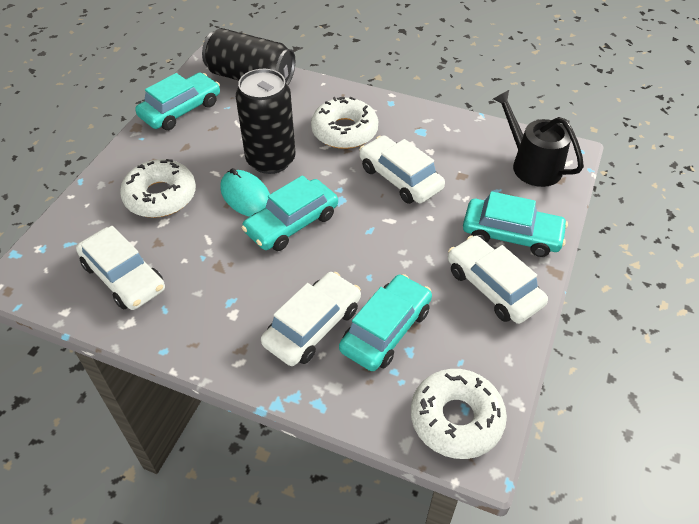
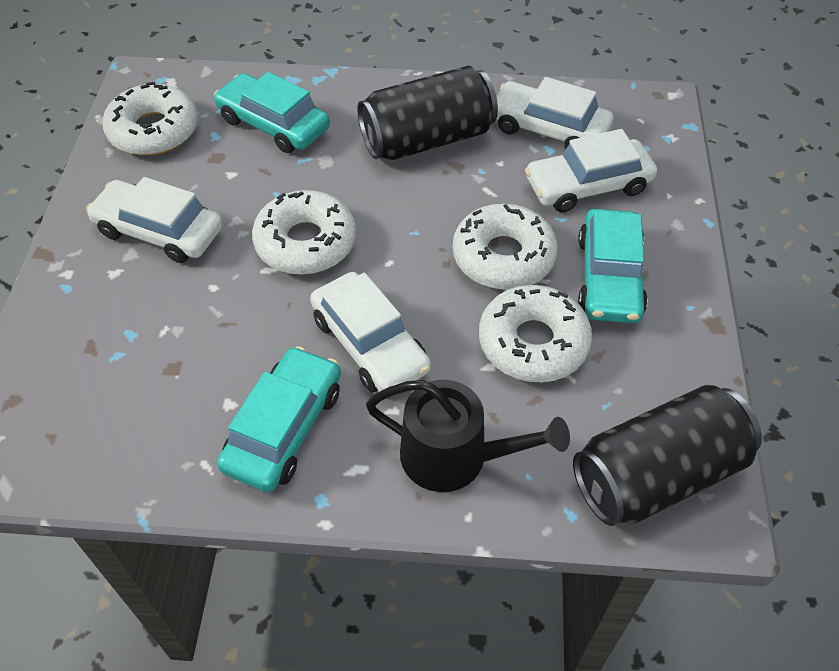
turquoise car: 4 -> 3
turquoise mouse: 1 -> 0
white donut: 3 -> 4

